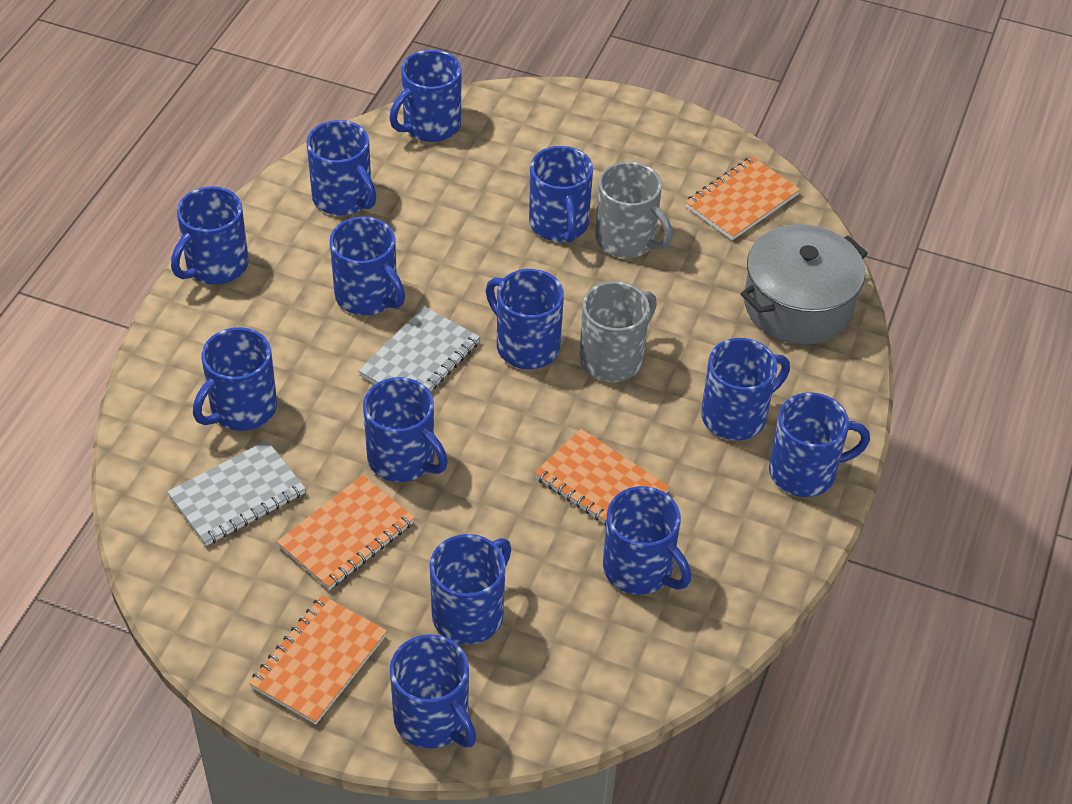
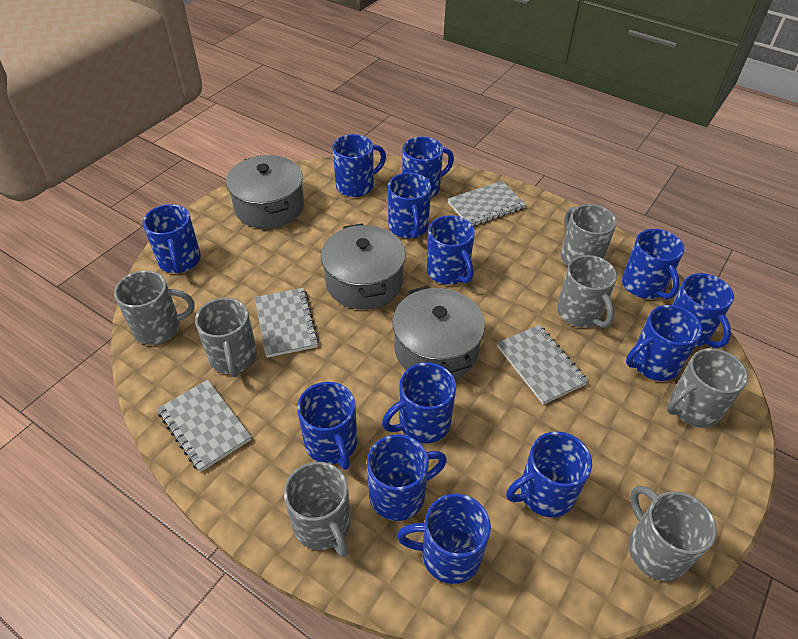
grey mug: 2 -> 7
grey notebook: 2 -> 4
grey pot: 1 -> 3
orange notebook: 4 -> 0

